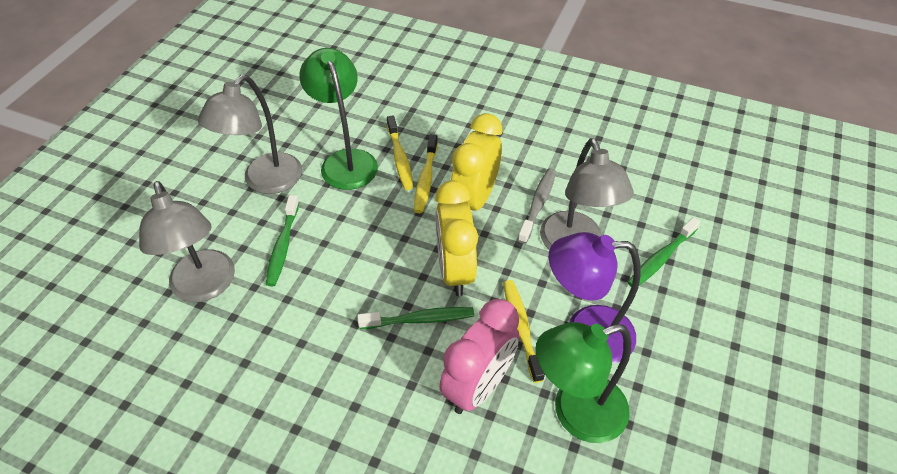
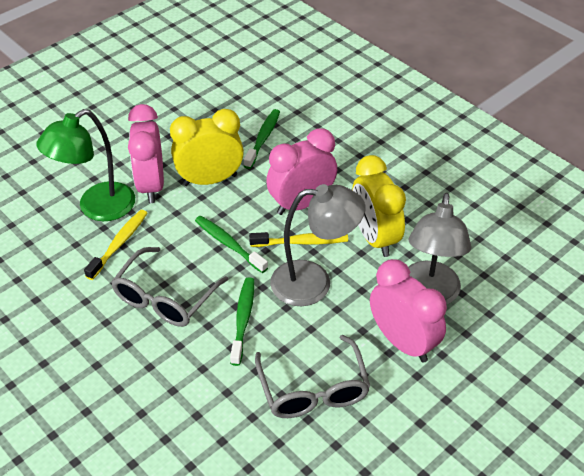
green lamp: 2 -> 1
grey glasses: 0 -> 2
grey lamp: 3 -> 2
grey toothbrush: 1 -> 0
pink clock: 1 -> 3
purple lamp: 1 -> 0
yellow toothbrush: 3 -> 2

